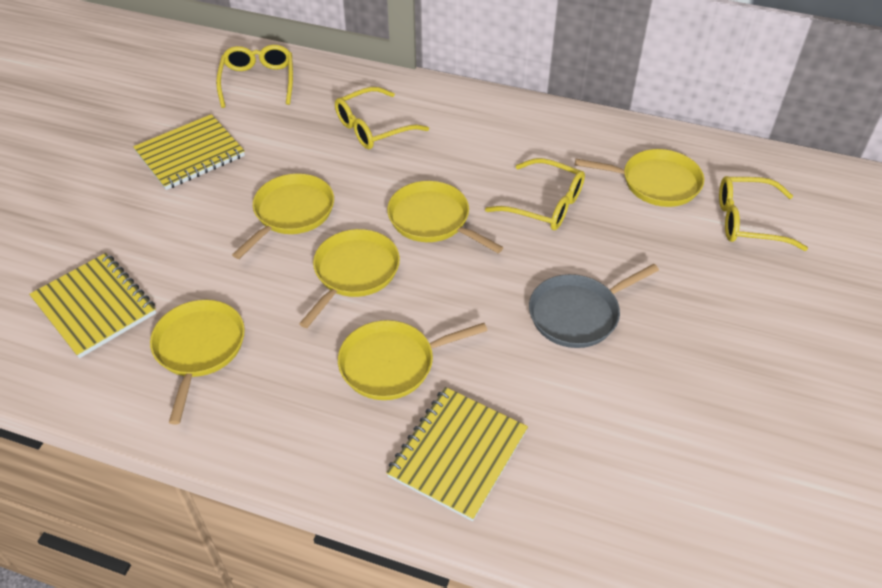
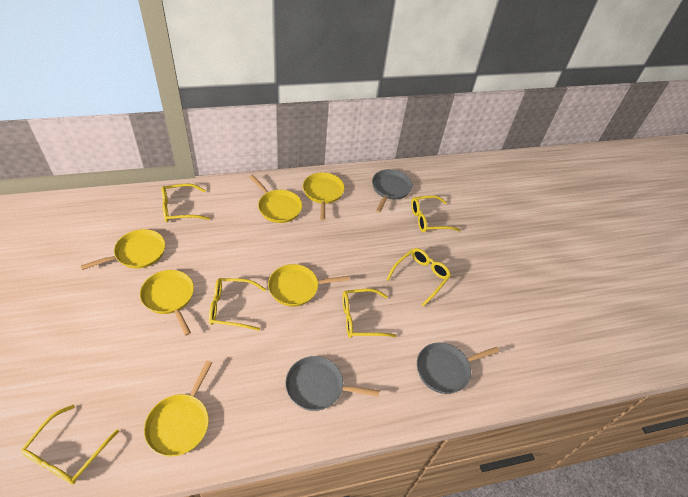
grey pan: 1 -> 3
yellow glasses: 4 -> 6
yellow notebook: 3 -> 0

